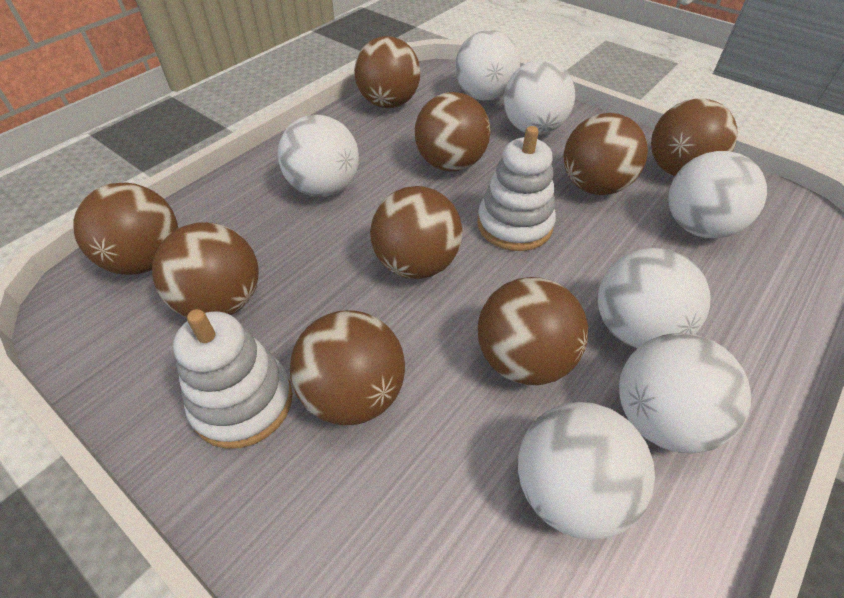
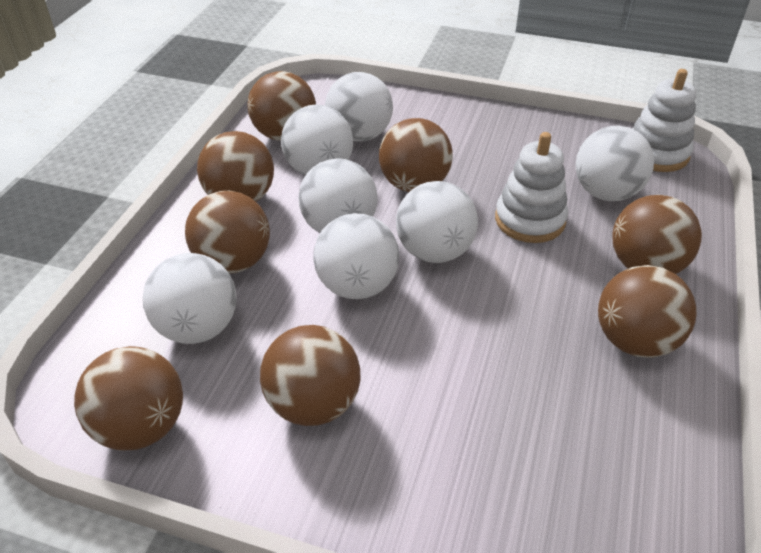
brown ball: 9 -> 8

